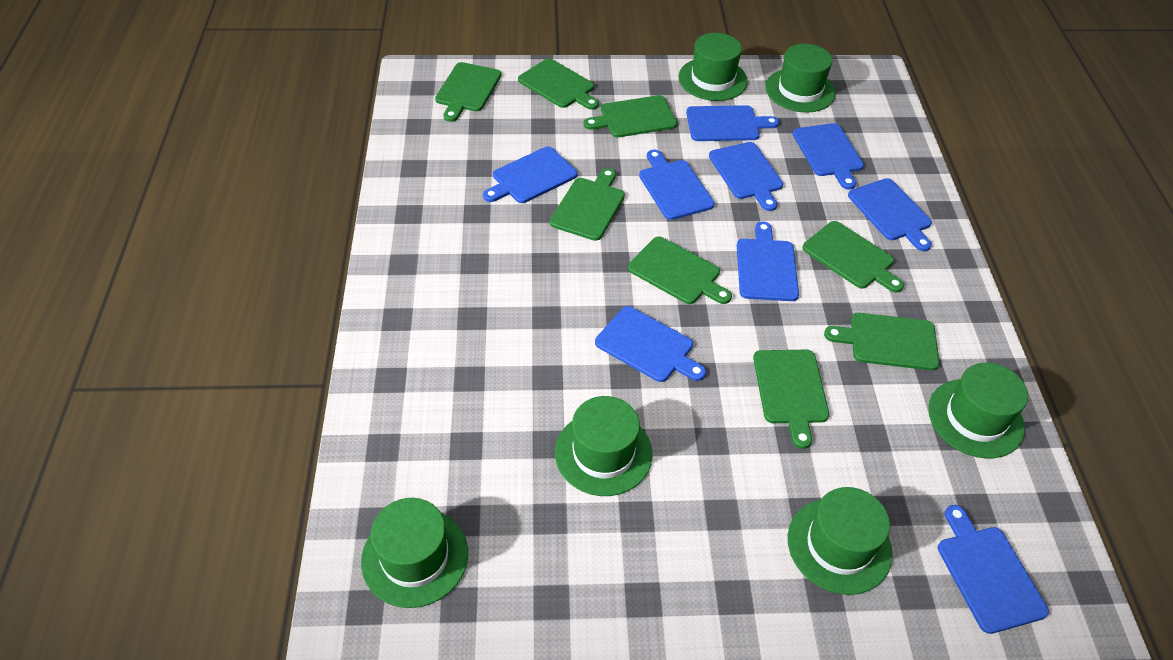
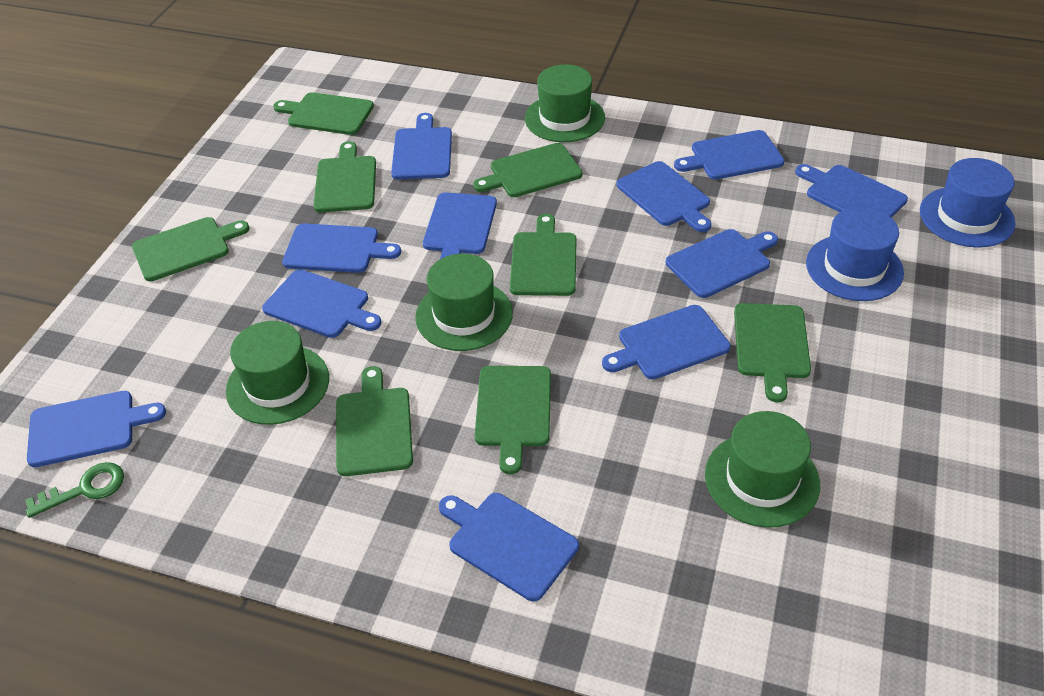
blue cutting board: 9 -> 11
blue hat: 0 -> 2
green hat: 6 -> 4
green key: 0 -> 1

